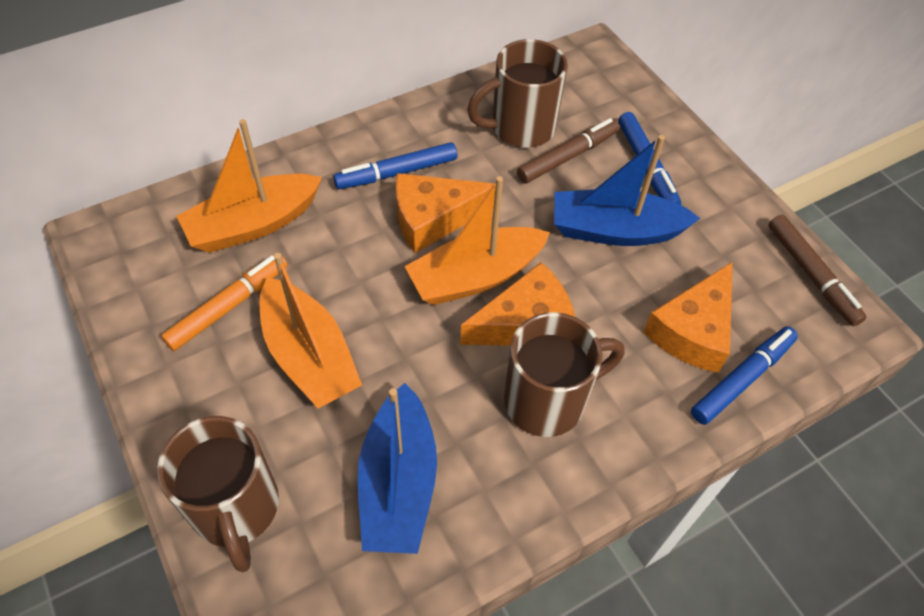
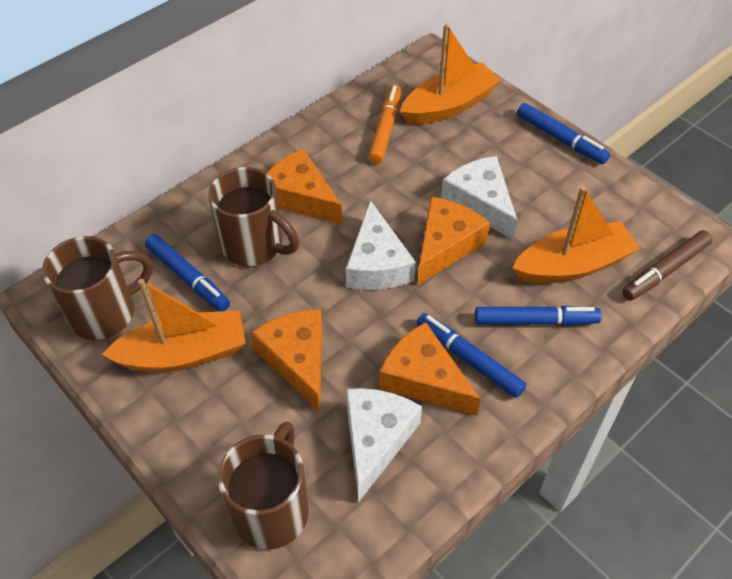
blue boat: 2 -> 0
blue marker: 3 -> 4
brown marker: 2 -> 1
orange cheese: 3 -> 4
white cheese: 0 -> 3

